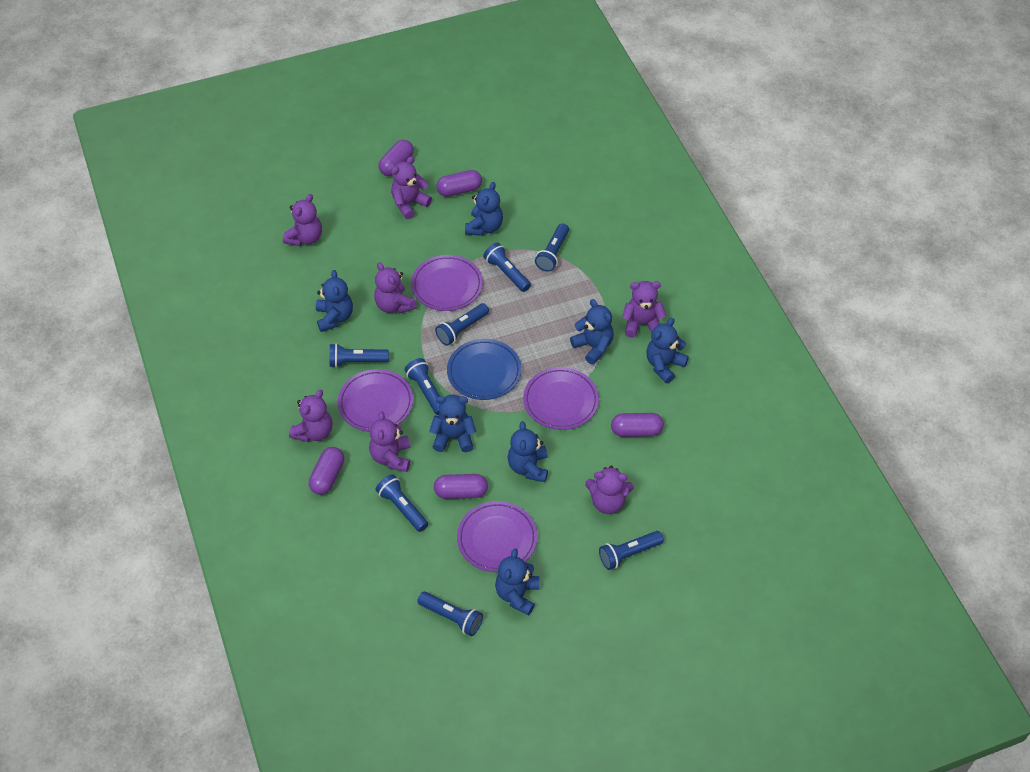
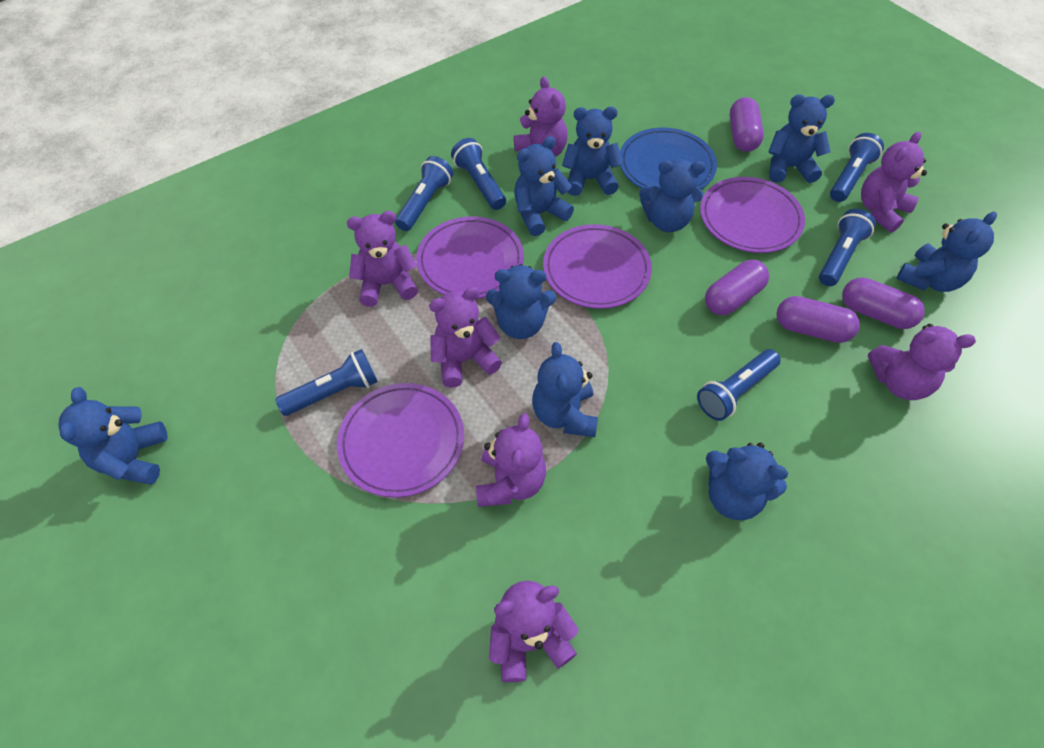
blue flashlight: 8 -> 6
blue teddy bear: 7 -> 9
purple capsule: 5 -> 4

